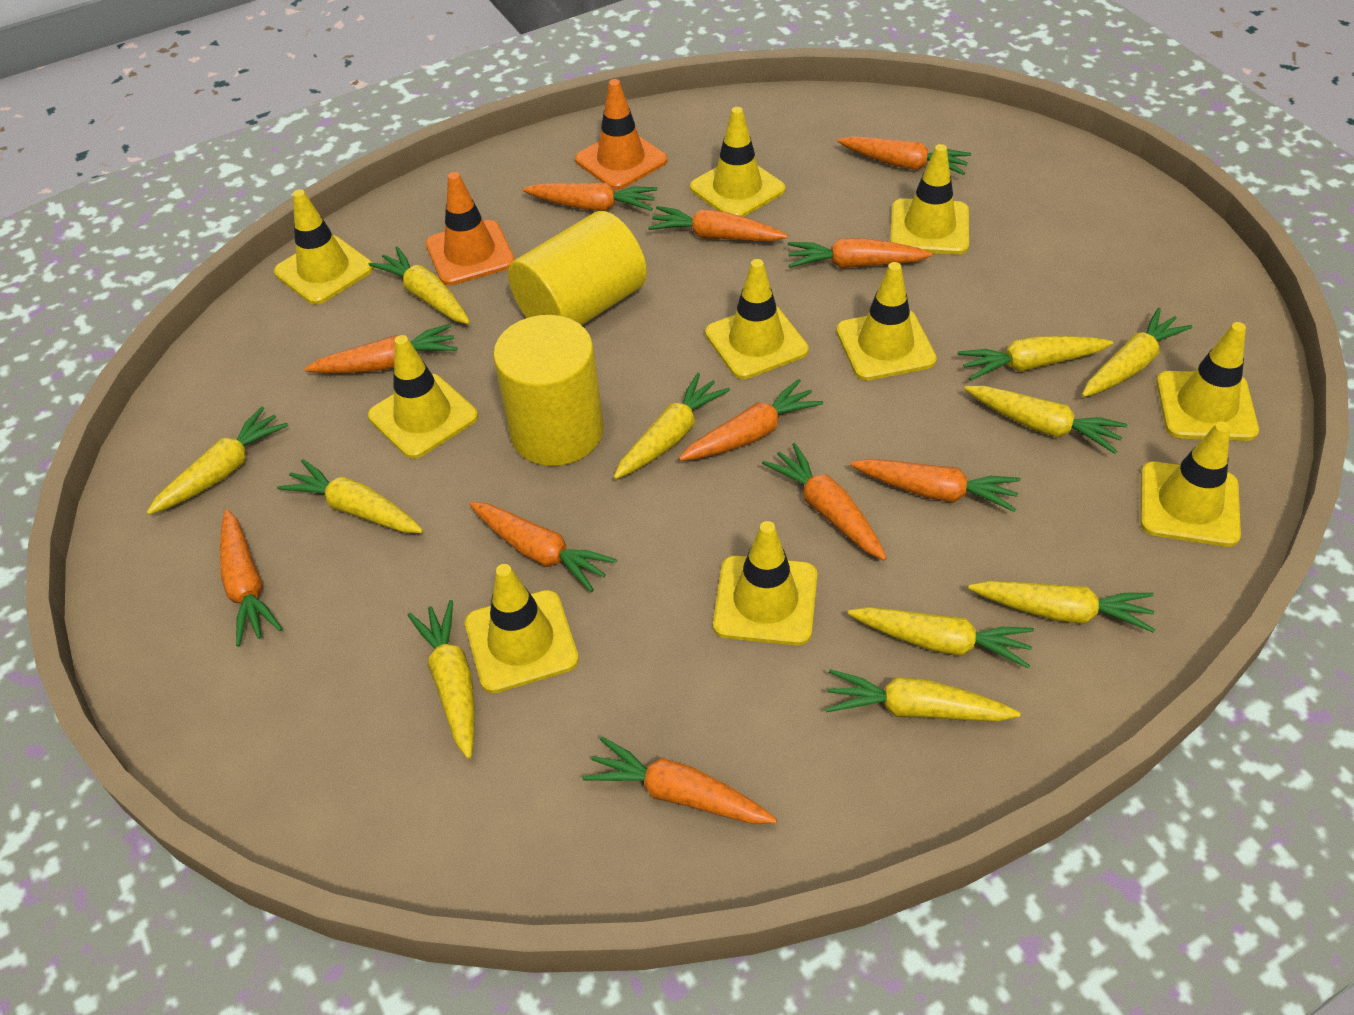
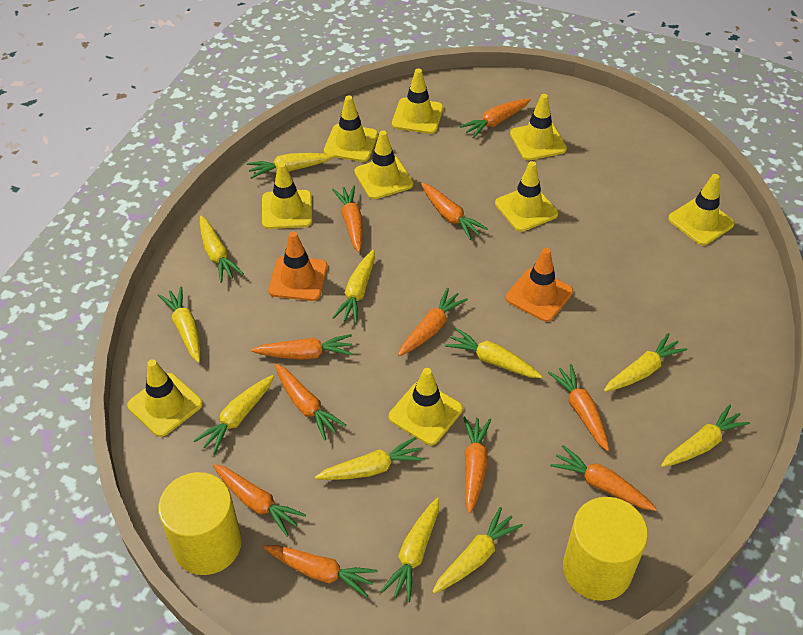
yellow traffic cone: 10 -> 9

